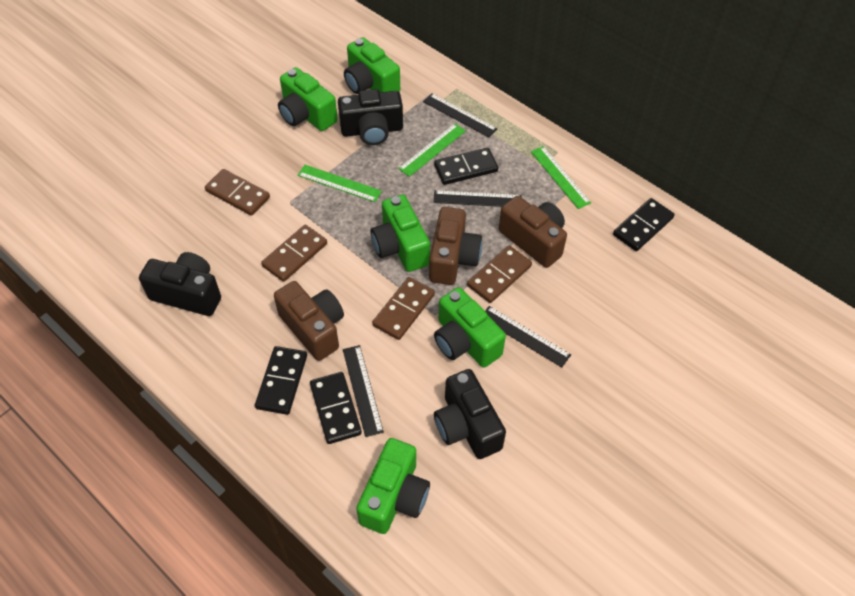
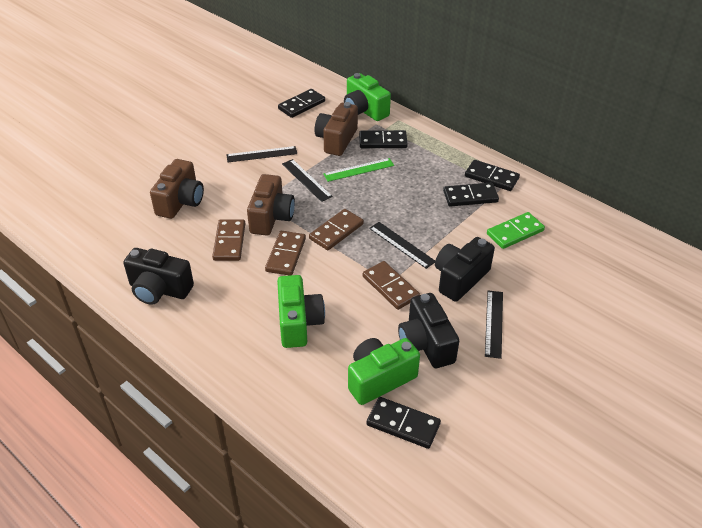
black domino: 4 -> 5
green camera: 5 -> 3
green domino: 0 -> 1
green ruler: 3 -> 1

